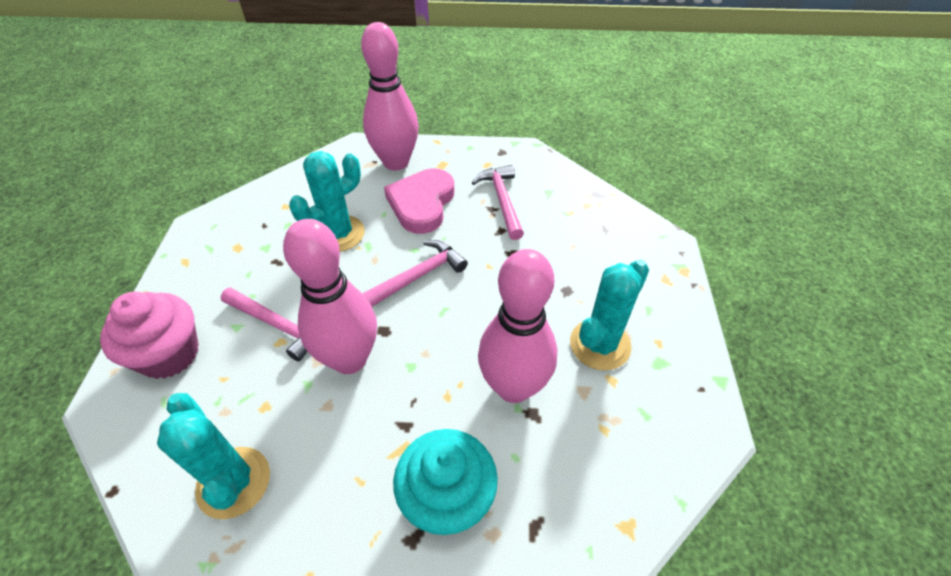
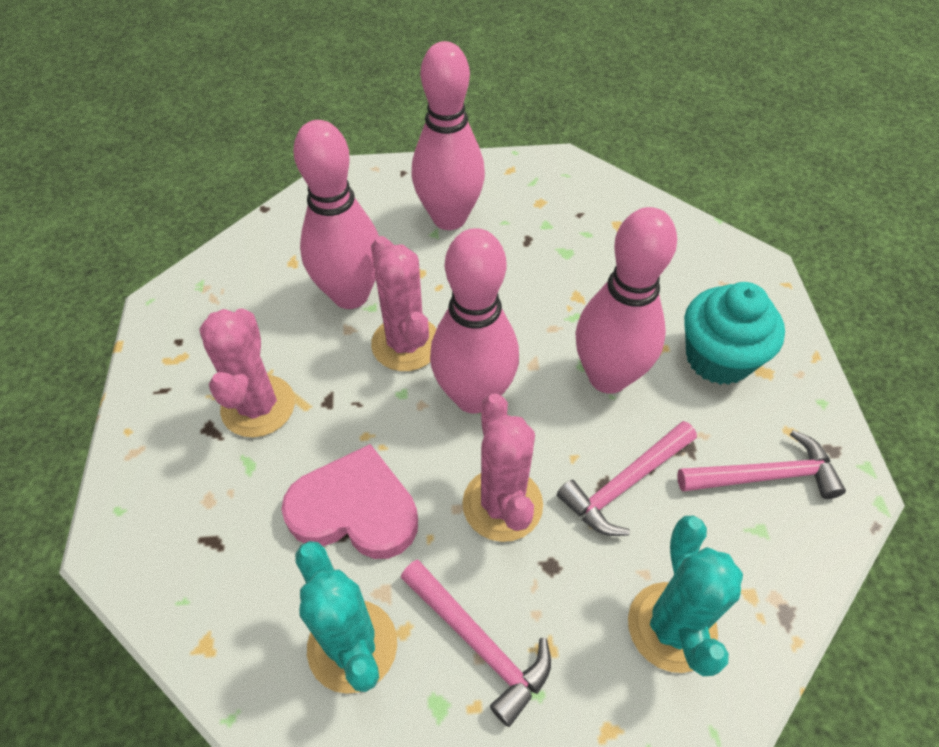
pink bowling pin: 3 -> 4
pink cactus: 0 -> 3
pink cupcake: 1 -> 0
turquoise cactus: 3 -> 2

